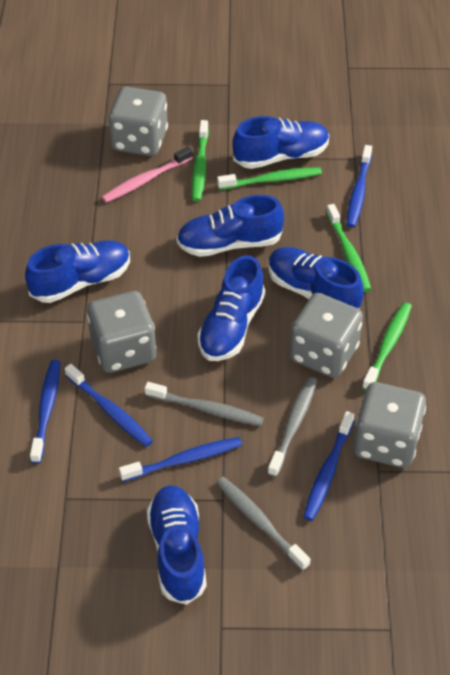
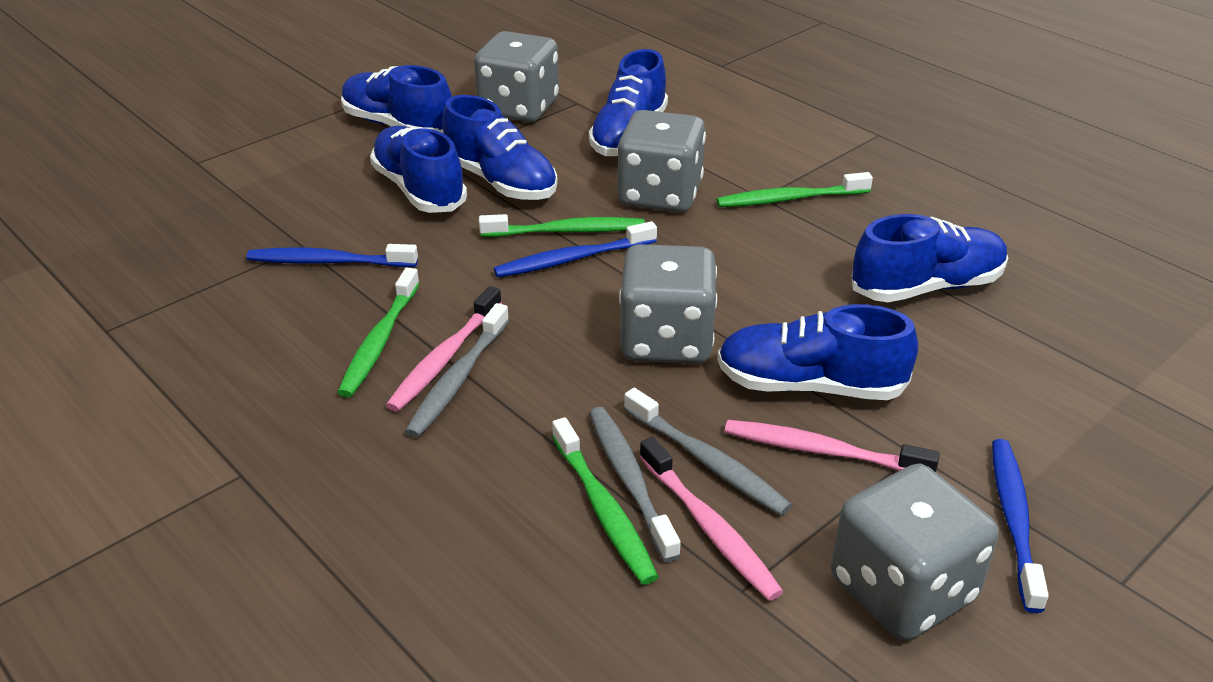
blue toothbrush: 5 -> 3
pink toothbrush: 1 -> 3

